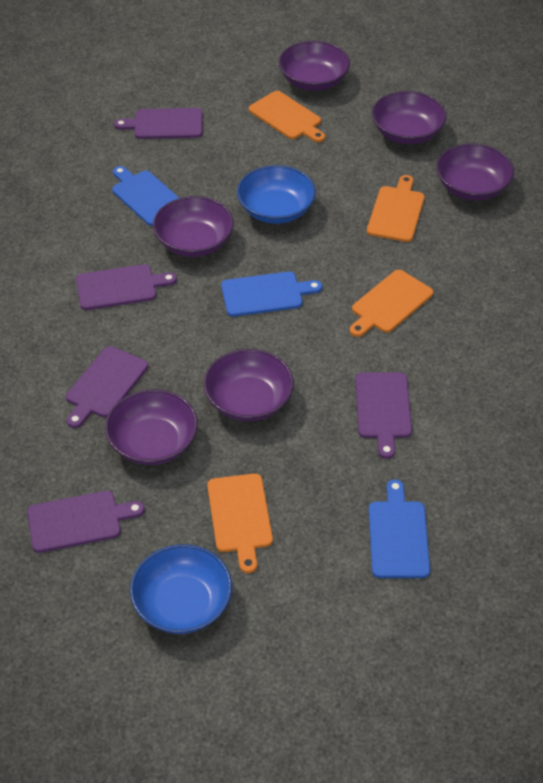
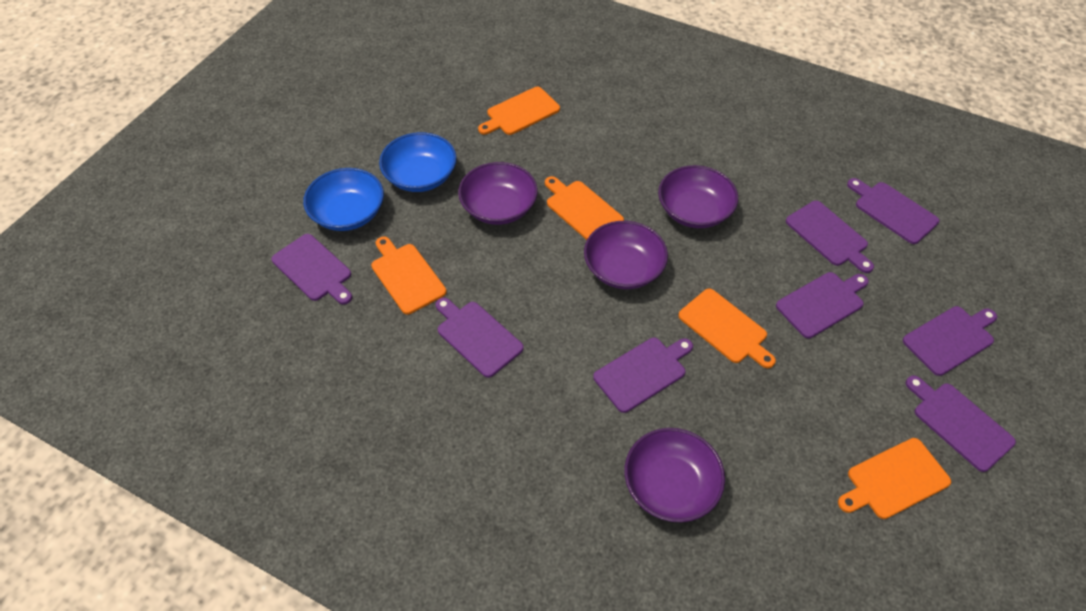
blue cutting board: 3 -> 0
orange cutting board: 4 -> 5
purple bowl: 6 -> 4
purple cutting board: 5 -> 8

